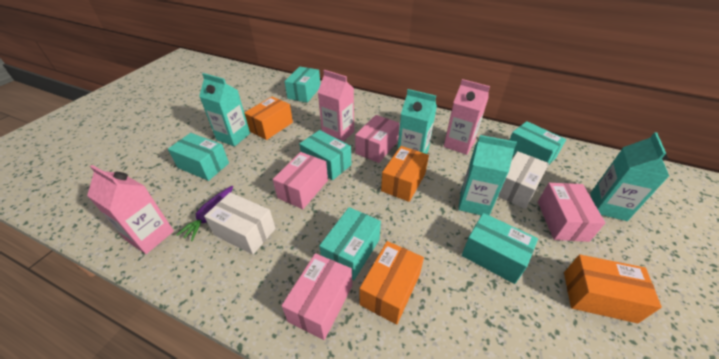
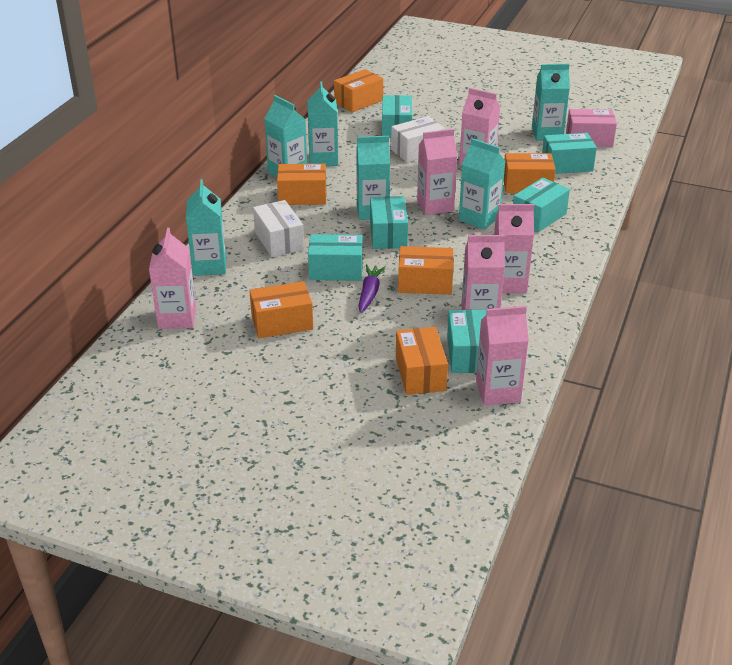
orange box: 4 -> 6
pink box: 4 -> 1
pink carton: 3 -> 6
turquoise carton: 4 -> 6

